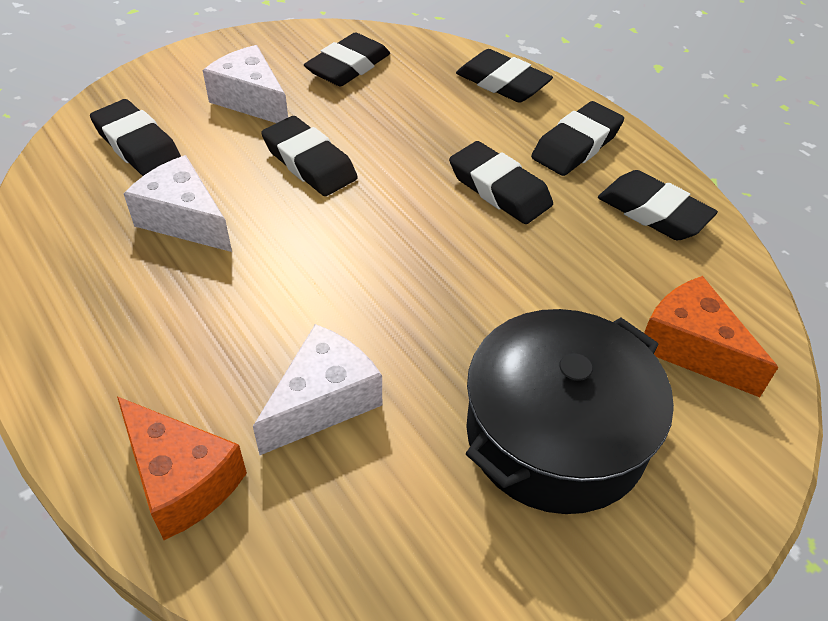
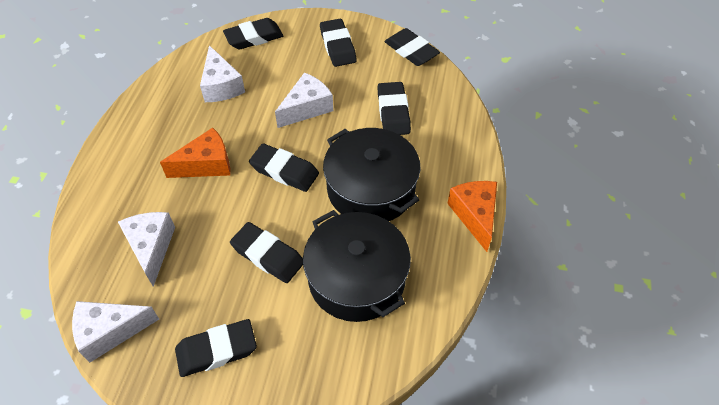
black pot: 1 -> 2
white cheese: 3 -> 4

